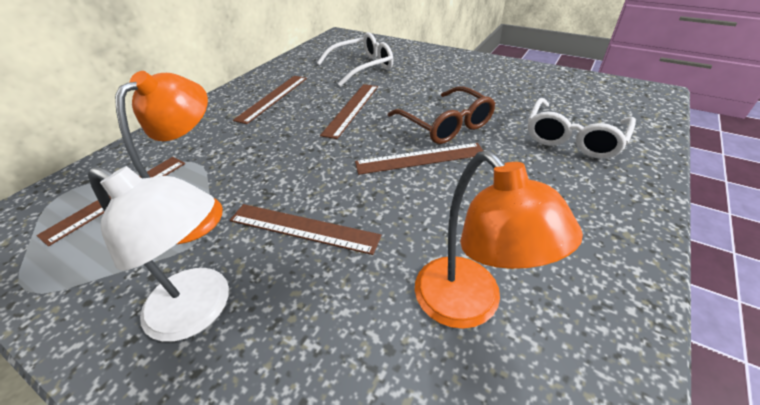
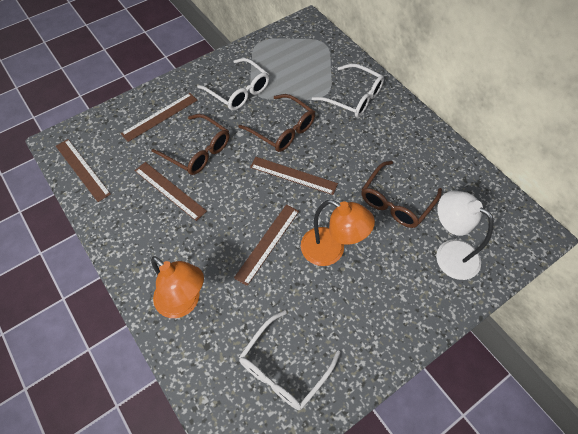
brown glasses: 1 -> 3
white glasses: 2 -> 3

